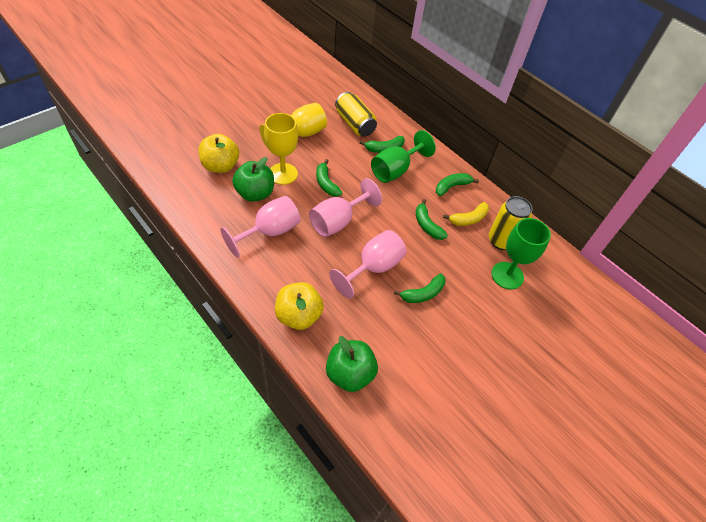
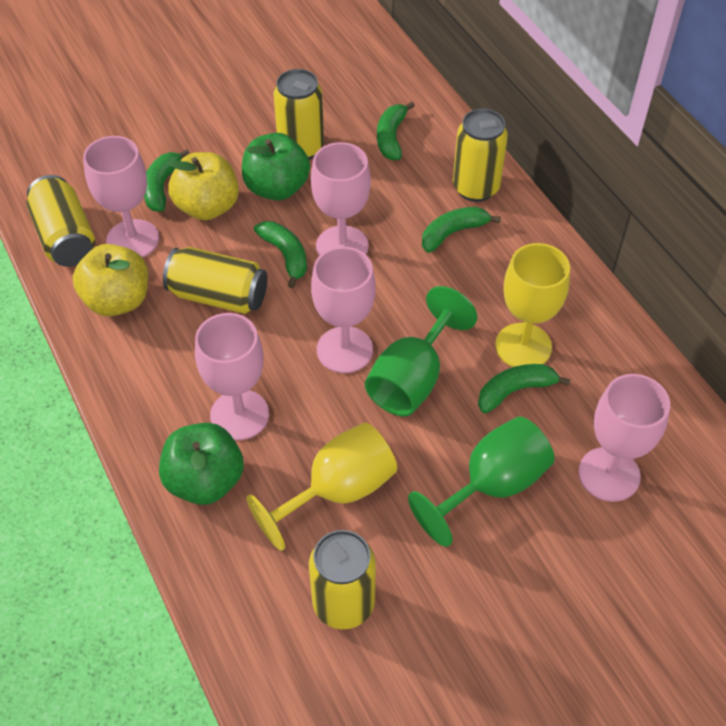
pink goblet: 3 -> 5
yellow banana: 1 -> 0
yellow can: 2 -> 5

